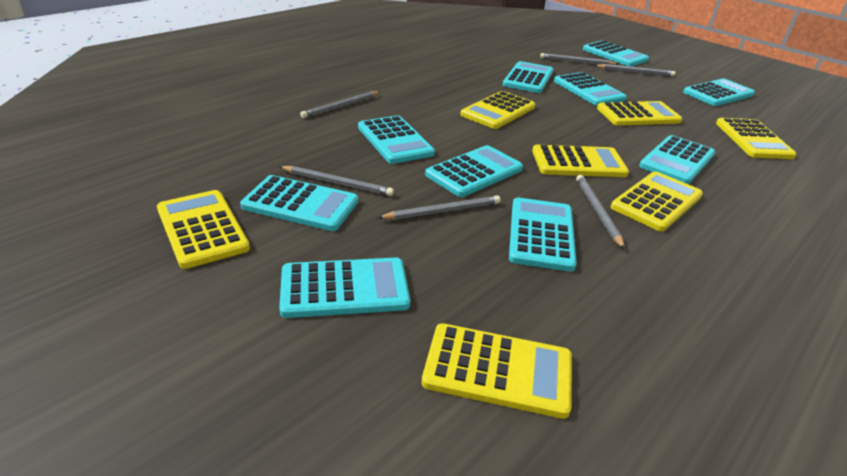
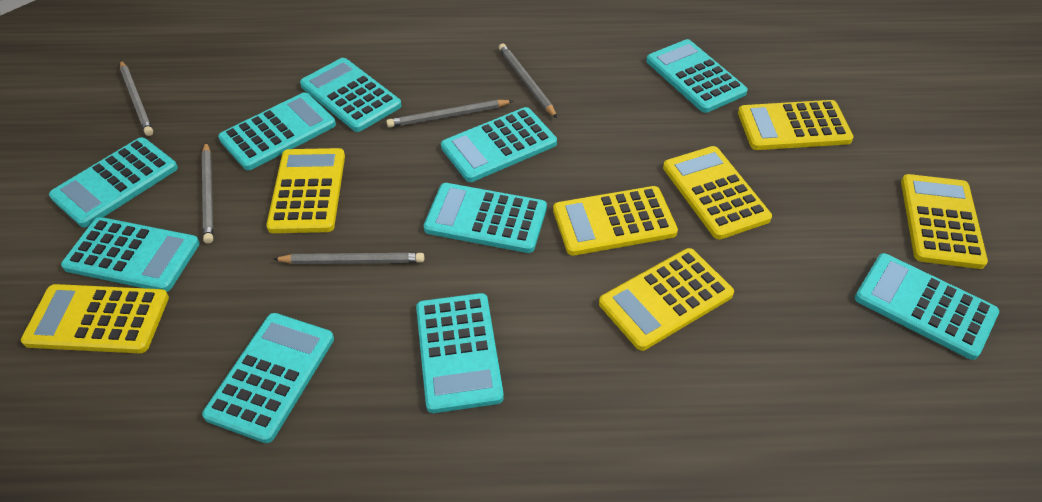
grey pencil: 6 -> 5

